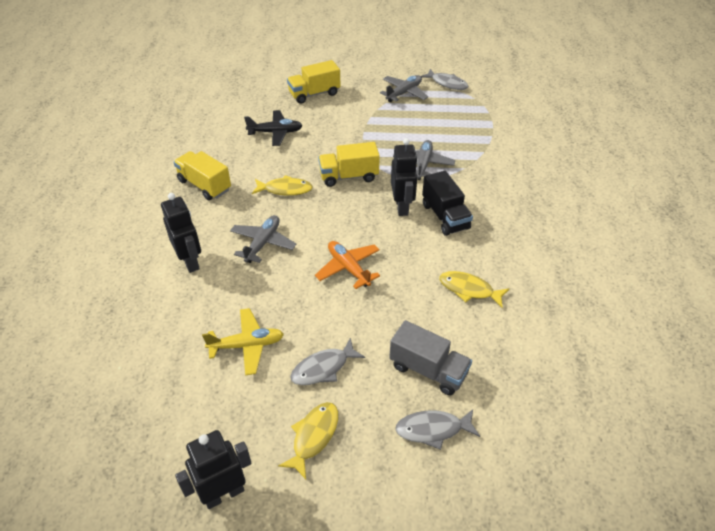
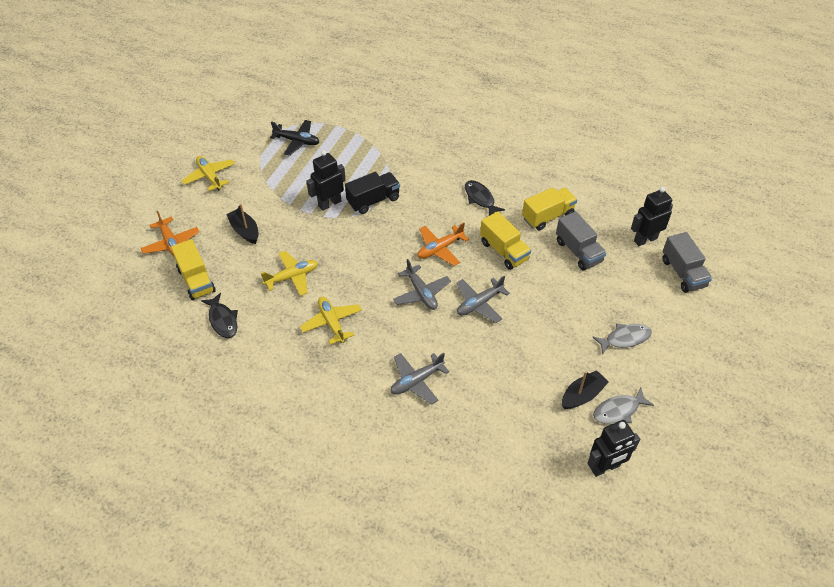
black boat: 0 -> 2
black fish: 0 -> 2
grey fish: 3 -> 2
grey truck: 1 -> 2
orange plane: 1 -> 2
yellow fish: 3 -> 0
yellow plane: 1 -> 3

